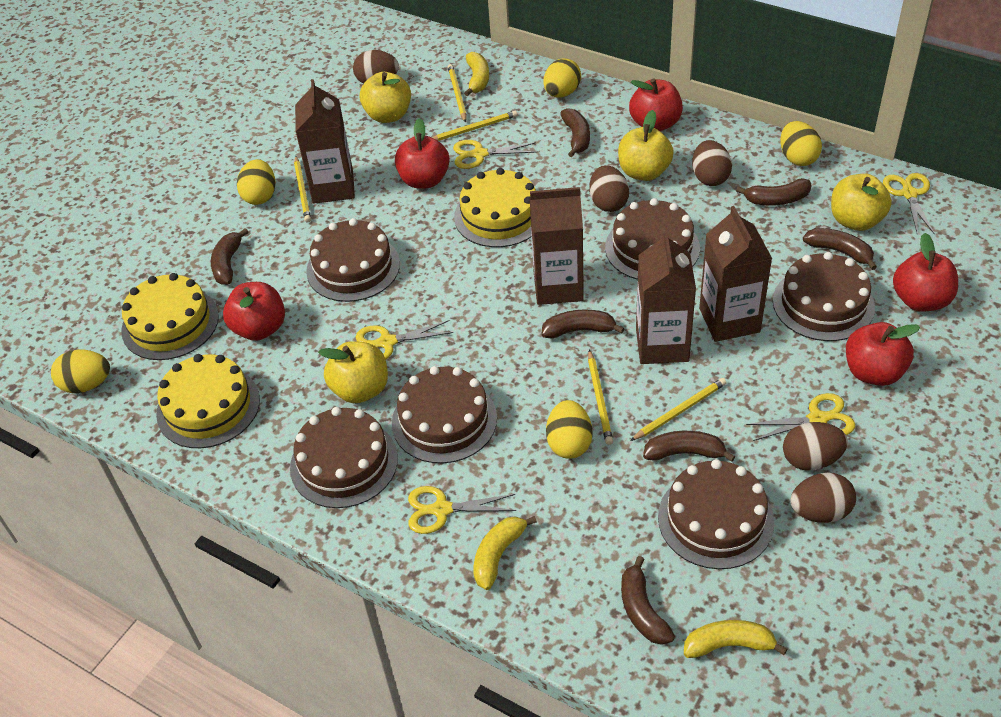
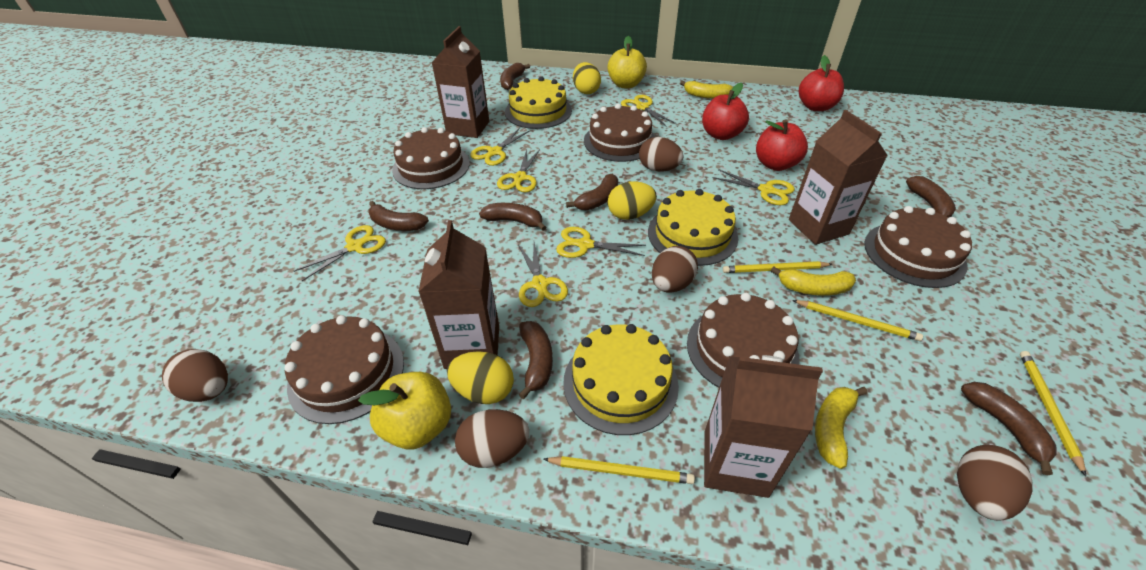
brown cake: 6 -> 5
red apple: 5 -> 3
yellow apple: 4 -> 2
yellow egg: 5 -> 3
yellow pencil: 5 -> 4
yellow scissors: 5 -> 7

